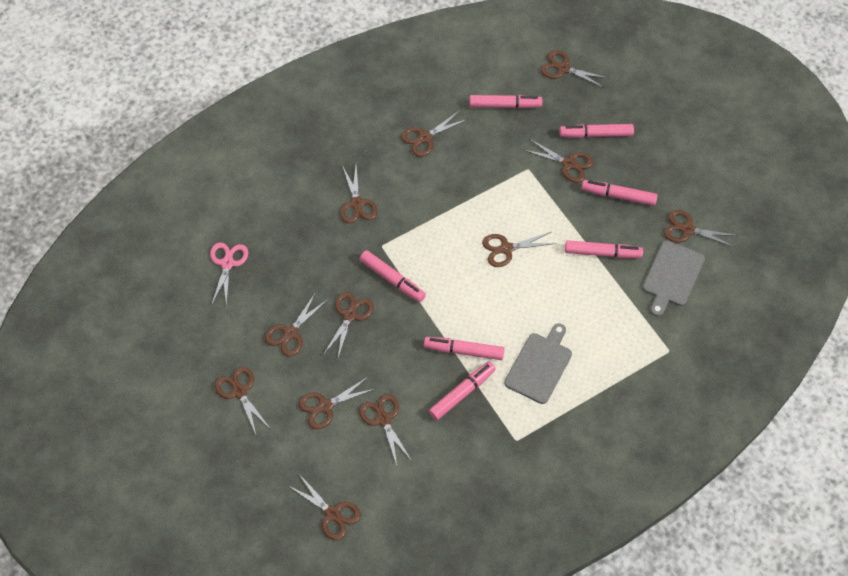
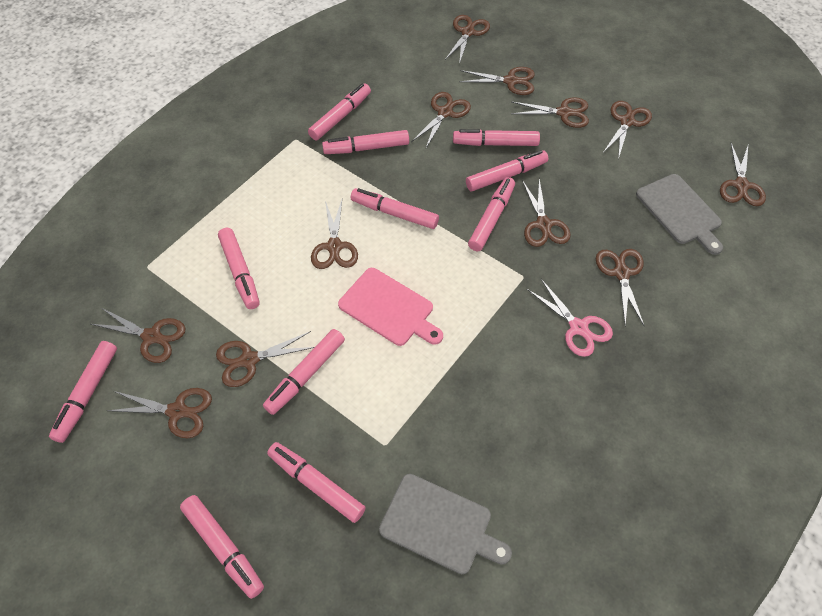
pink cutting board: 0 -> 1
pink marker: 7 -> 11

